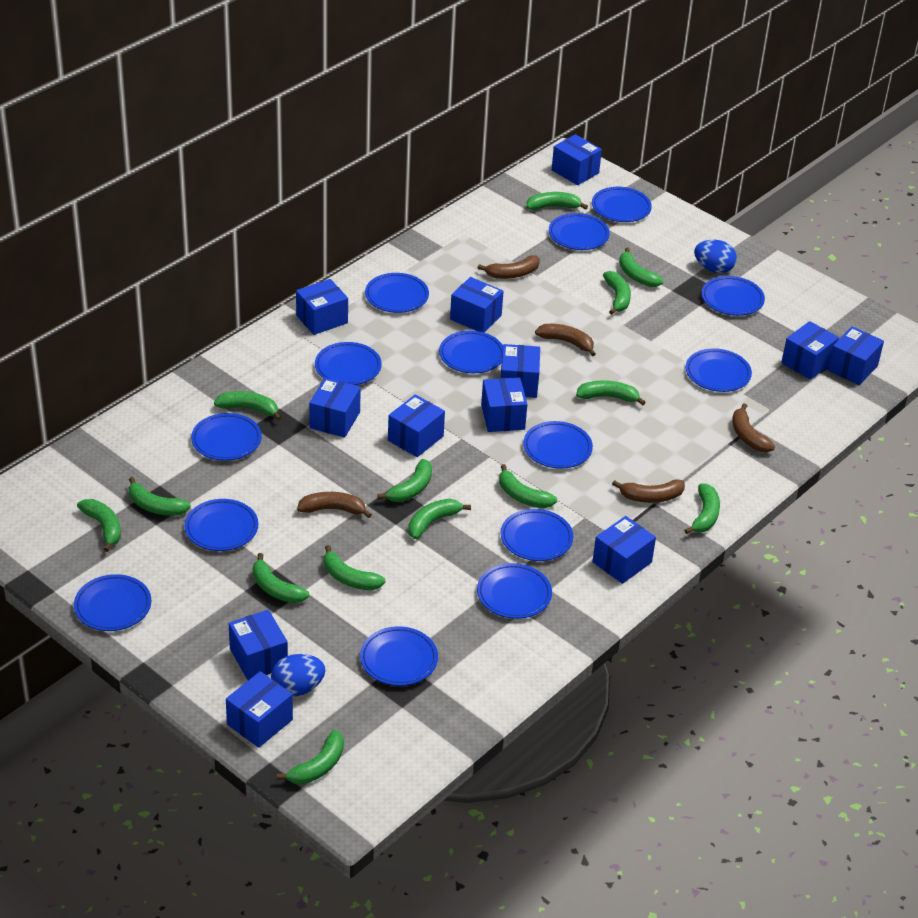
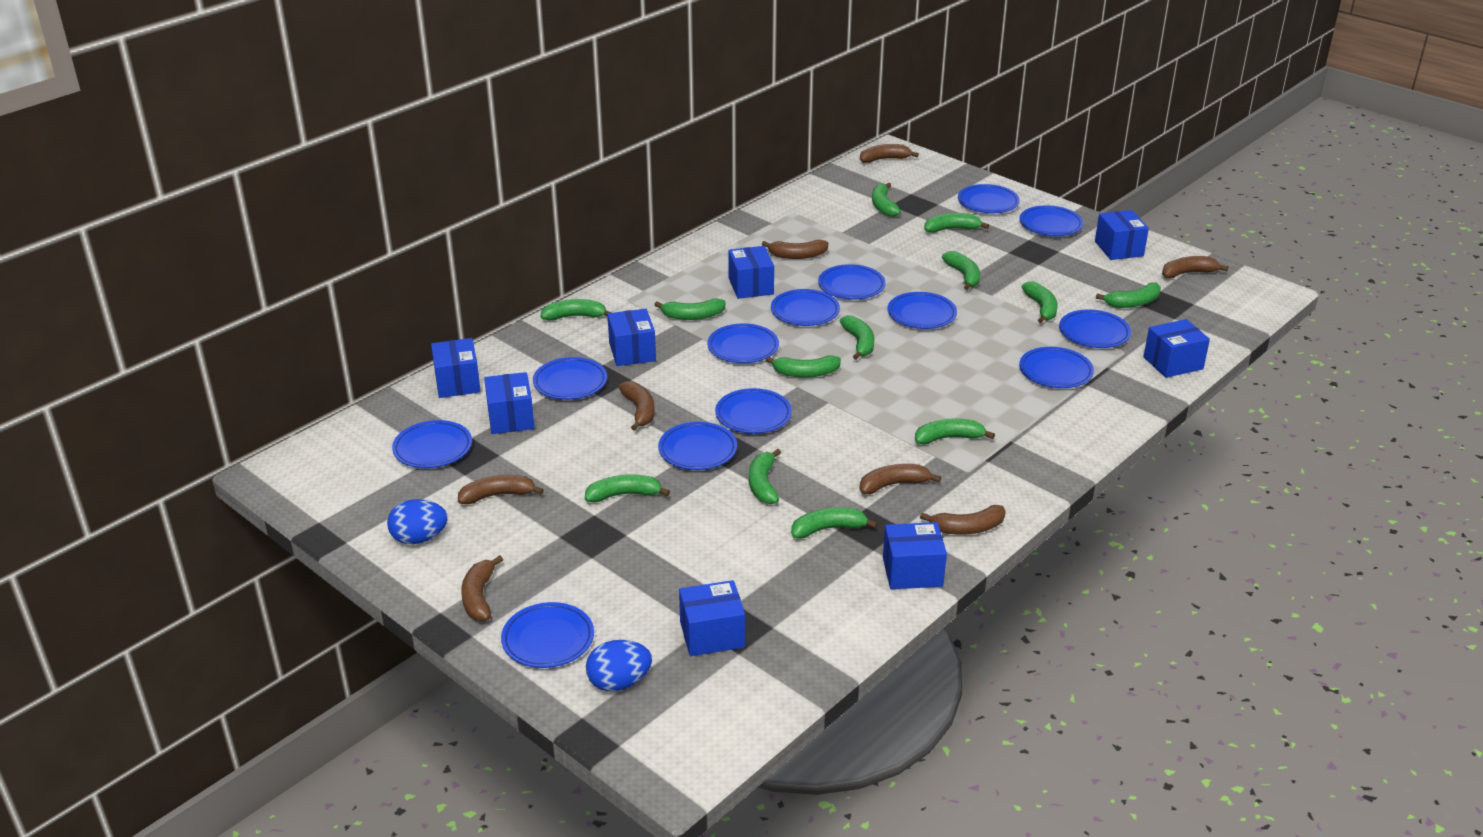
blue box: 12 -> 8
blue plate: 14 -> 13
brown banana: 5 -> 8
green banana: 14 -> 13

